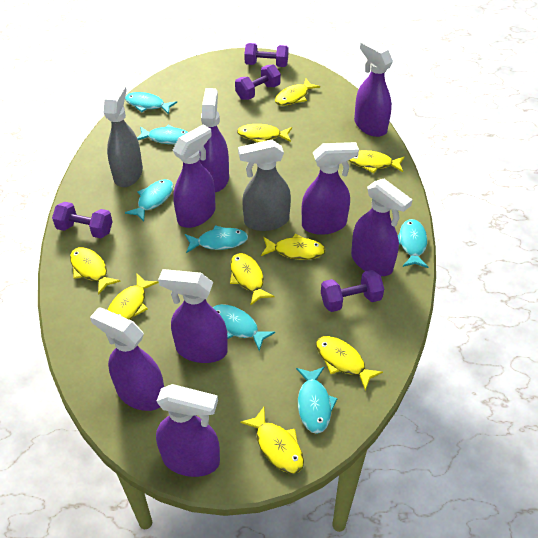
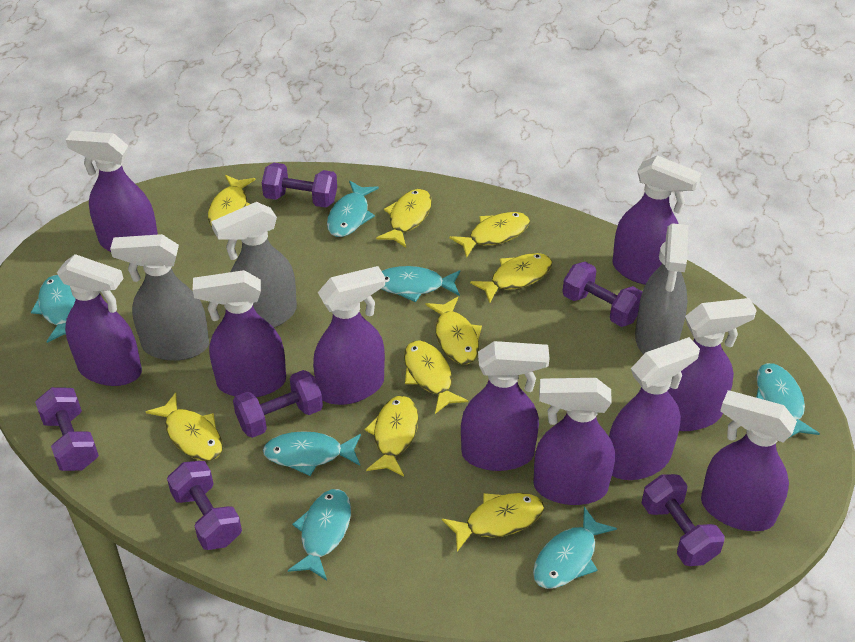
grey spray bottle: 2 -> 3
purple dumbbell: 4 -> 6
purple spray bottle: 8 -> 10

